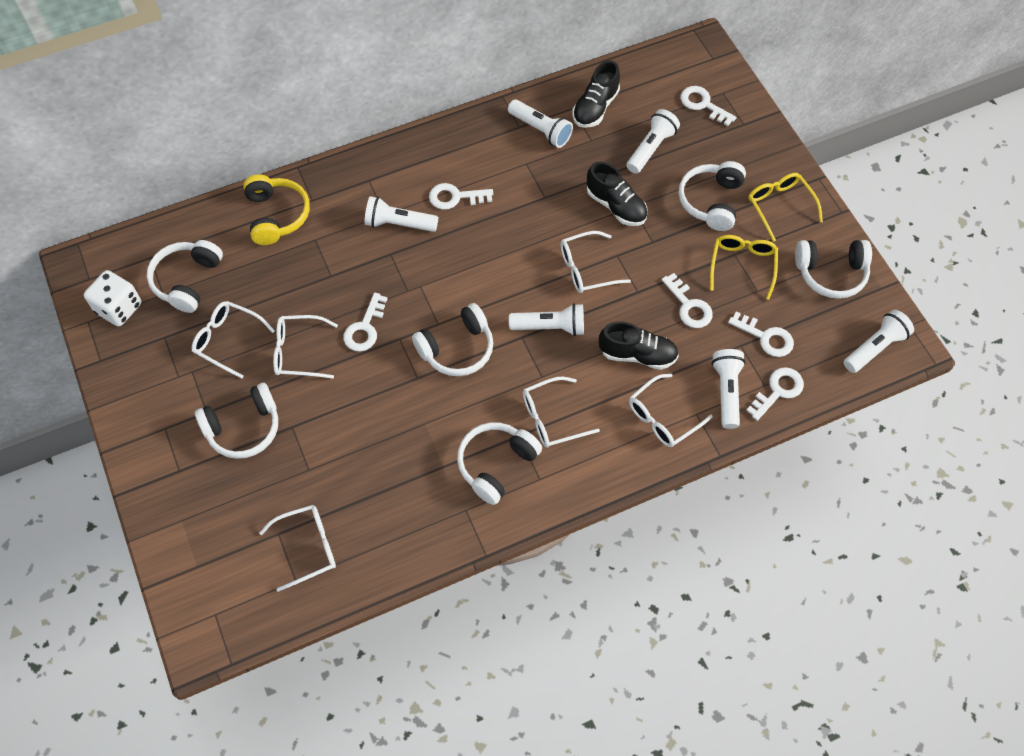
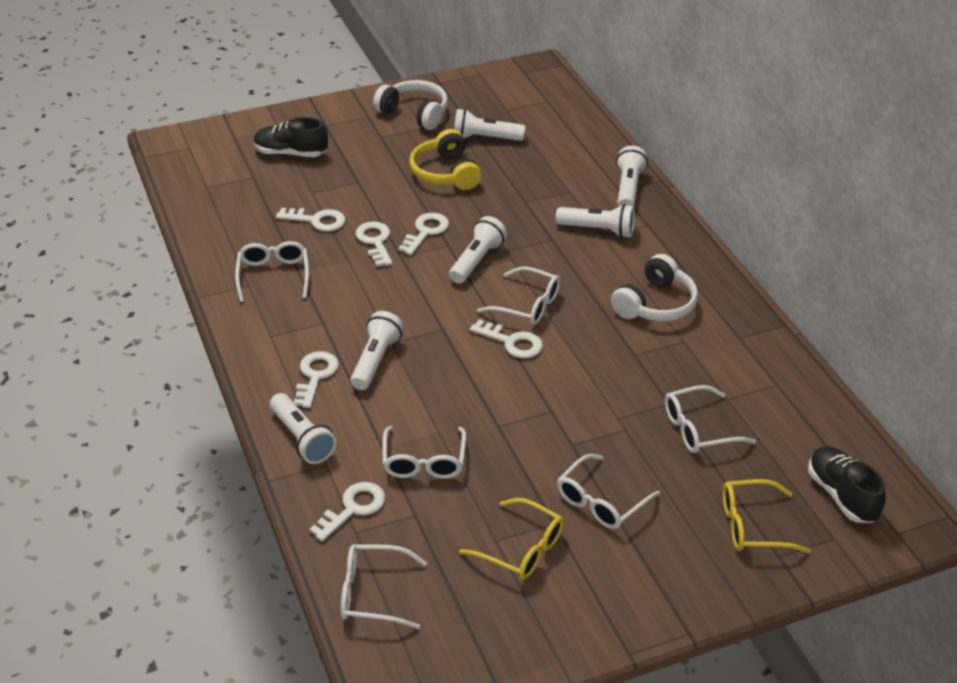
black shoe: 3 -> 2
white dice: 1 -> 0
white headphones: 6 -> 2

